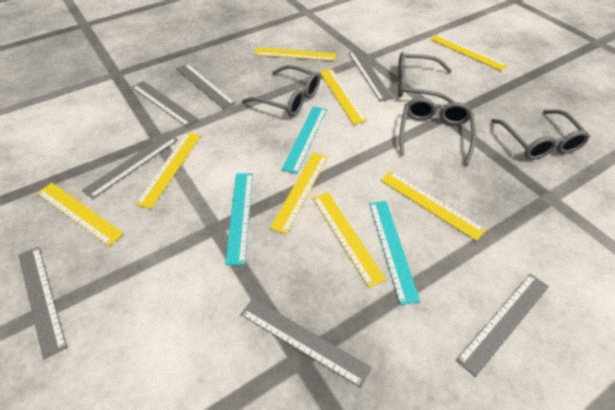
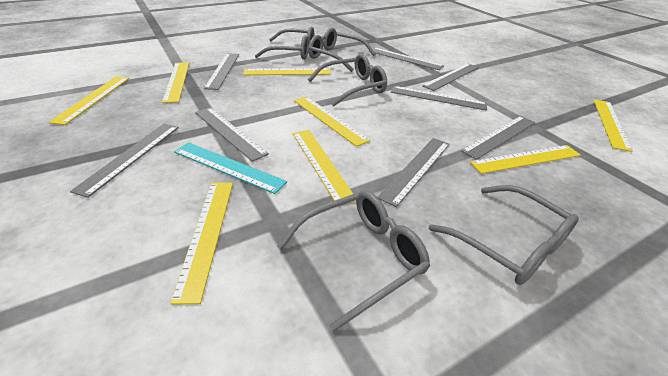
grey glasses: 4 -> 5
grey ruler: 7 -> 8
turquoise ruler: 3 -> 1

